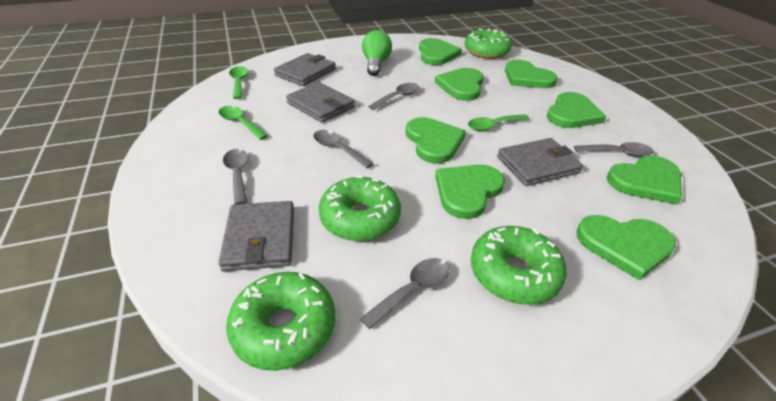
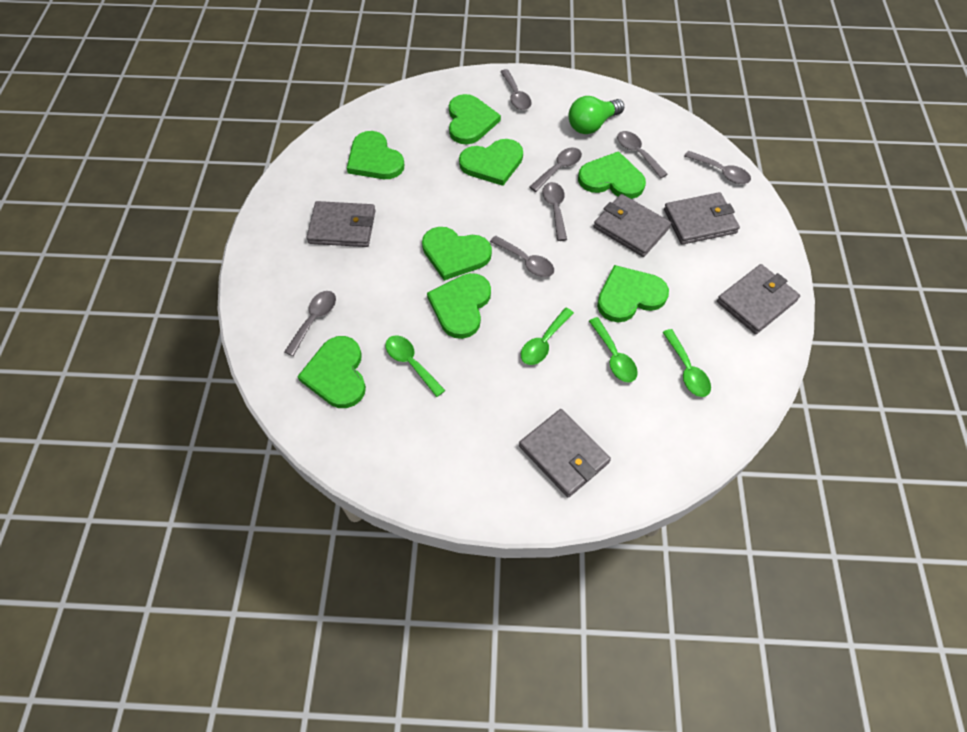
green donut: 4 -> 0
green spoon: 3 -> 4
grey spoon: 5 -> 7
grey wallet: 4 -> 5

